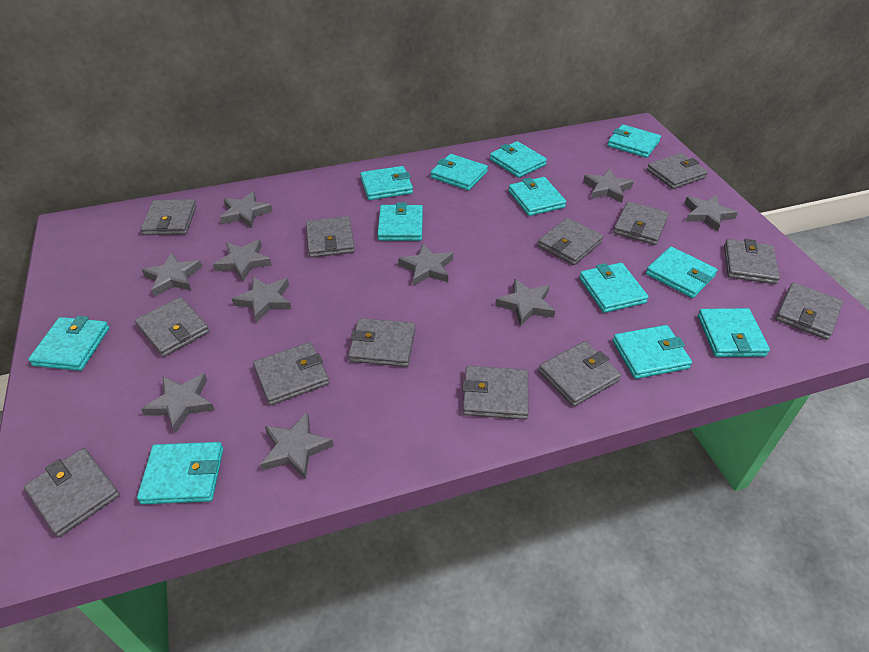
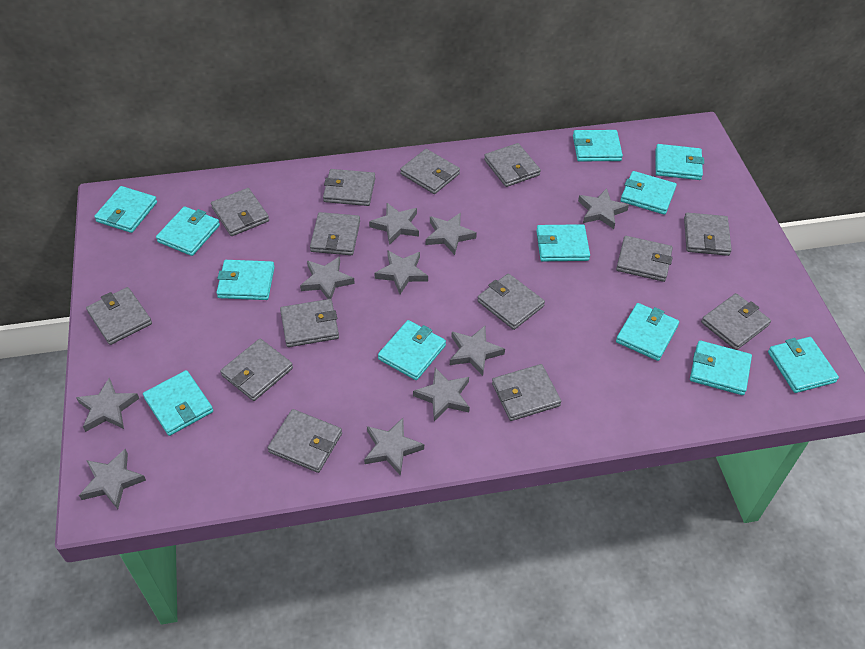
grey wallet: 13 -> 14

